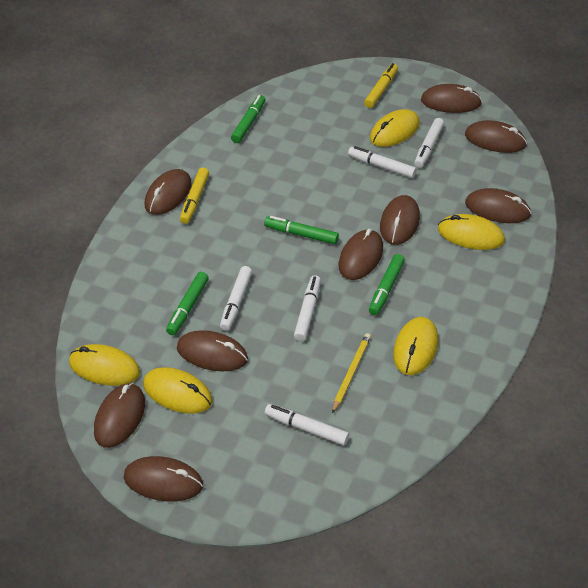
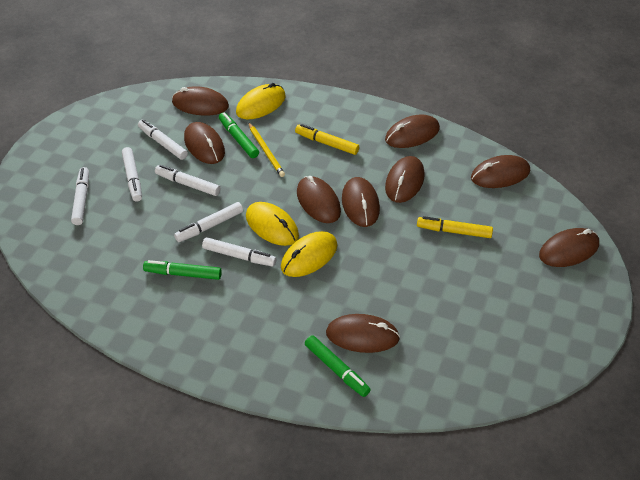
green marker: 4 -> 3
white marker: 5 -> 6
yellow mouse: 5 -> 3

